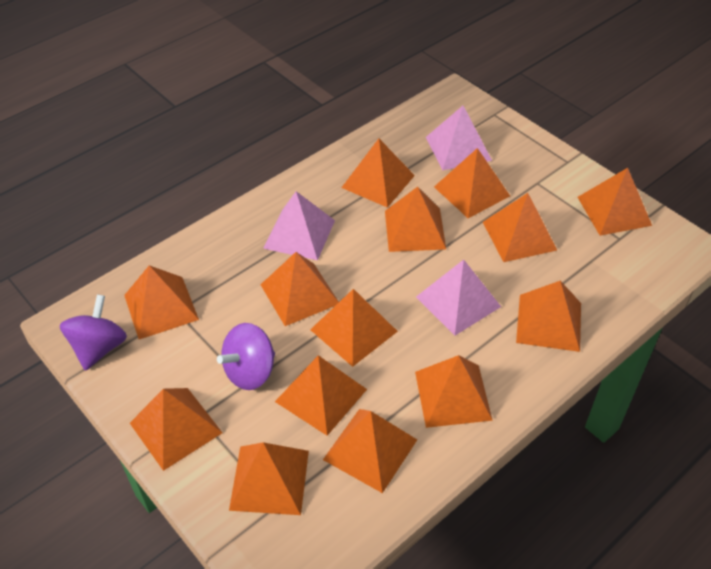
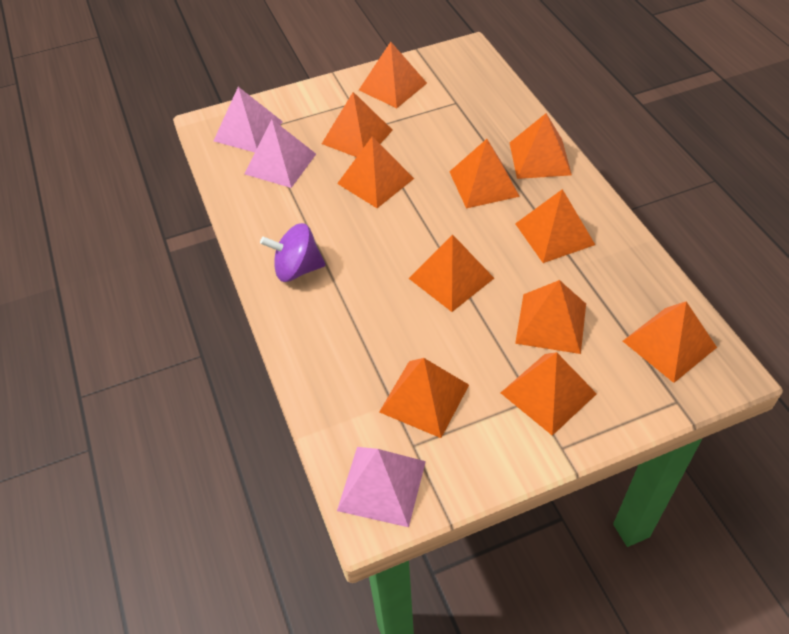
orange pyramid: 14 -> 11
purple spinning top: 2 -> 1

